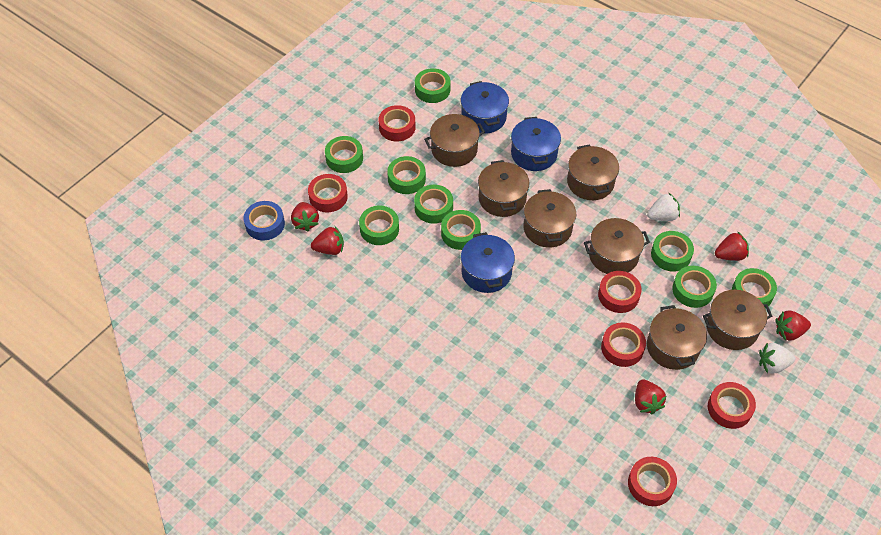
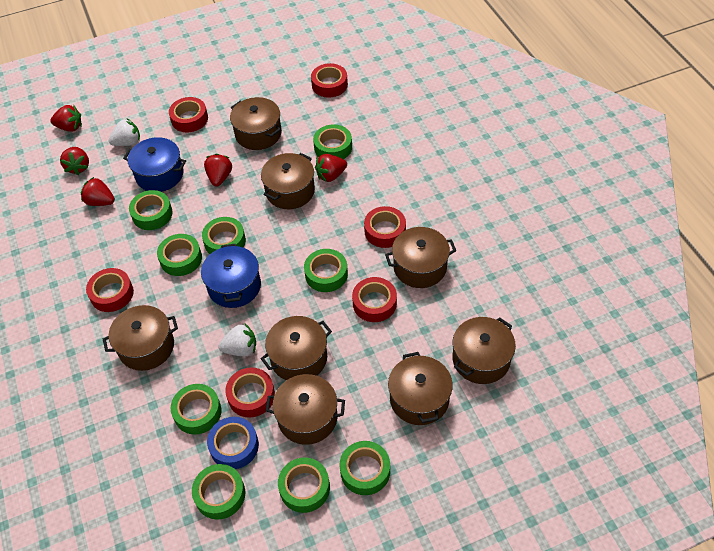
blue pot: 3 -> 2
brown pot: 7 -> 8

